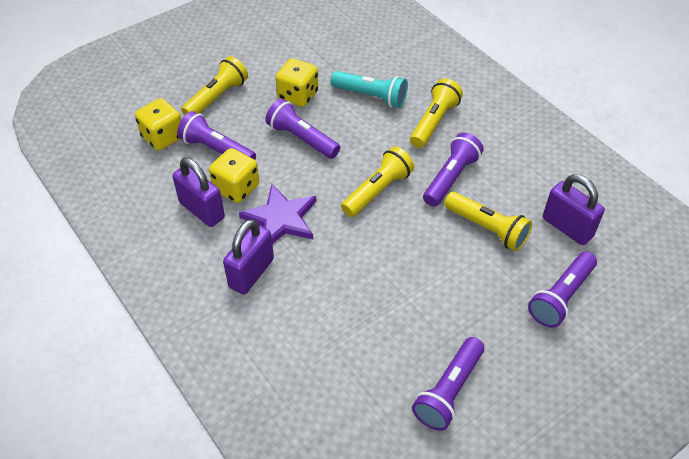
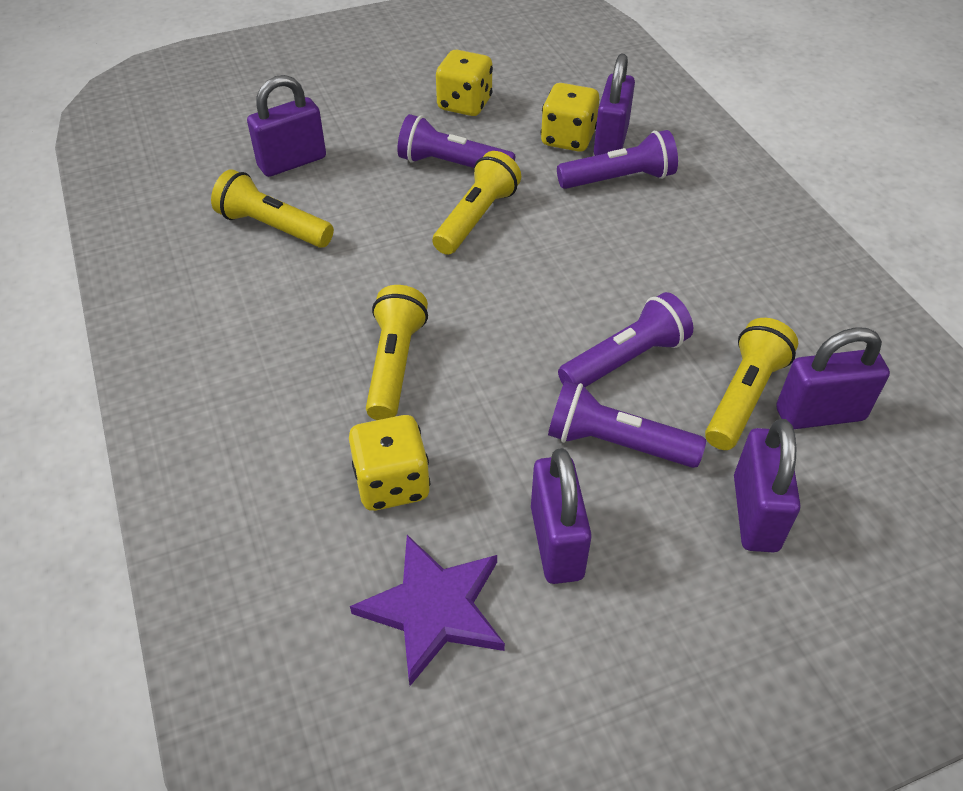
purple flashlight: 5 -> 4
purple padlock: 3 -> 5
turquoise flashlight: 1 -> 0

